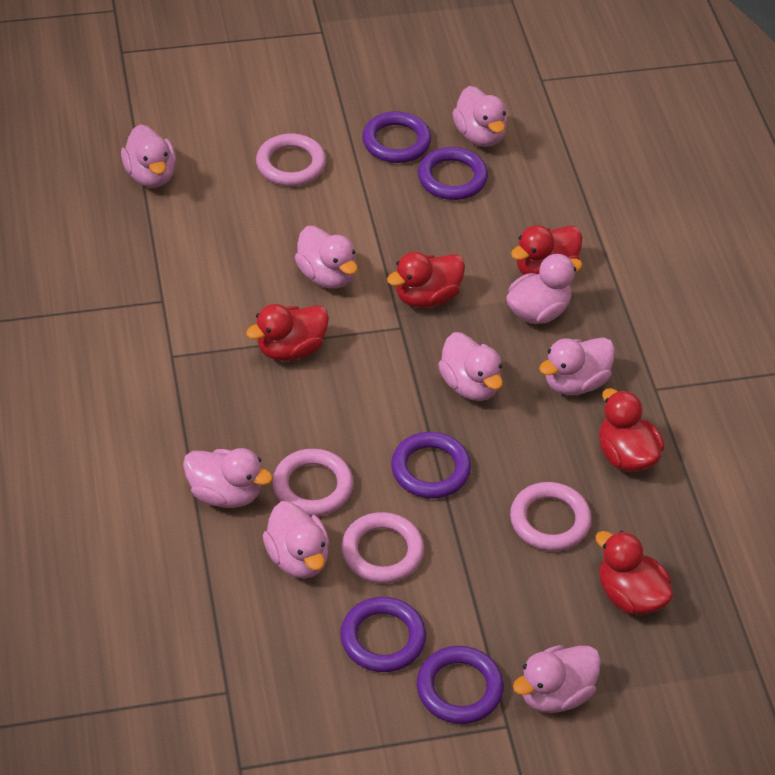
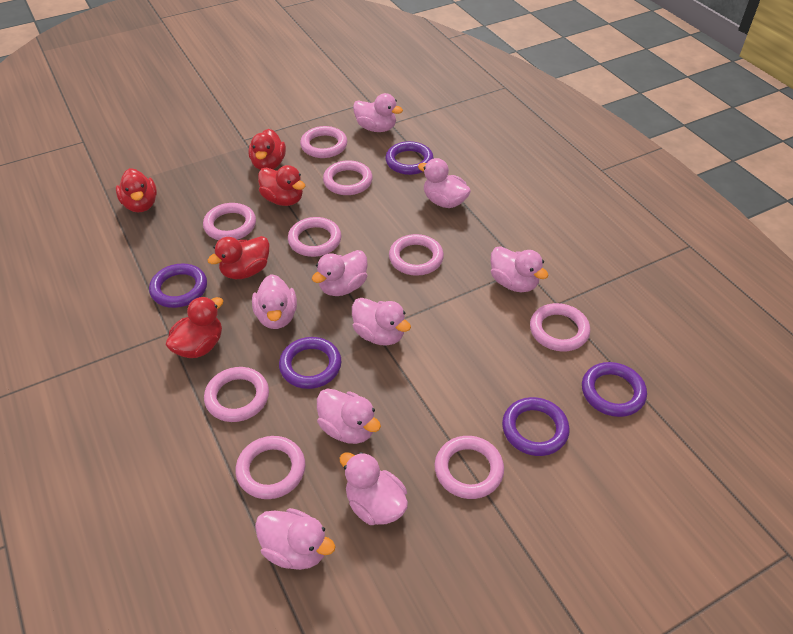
pink ring: 4 -> 9

